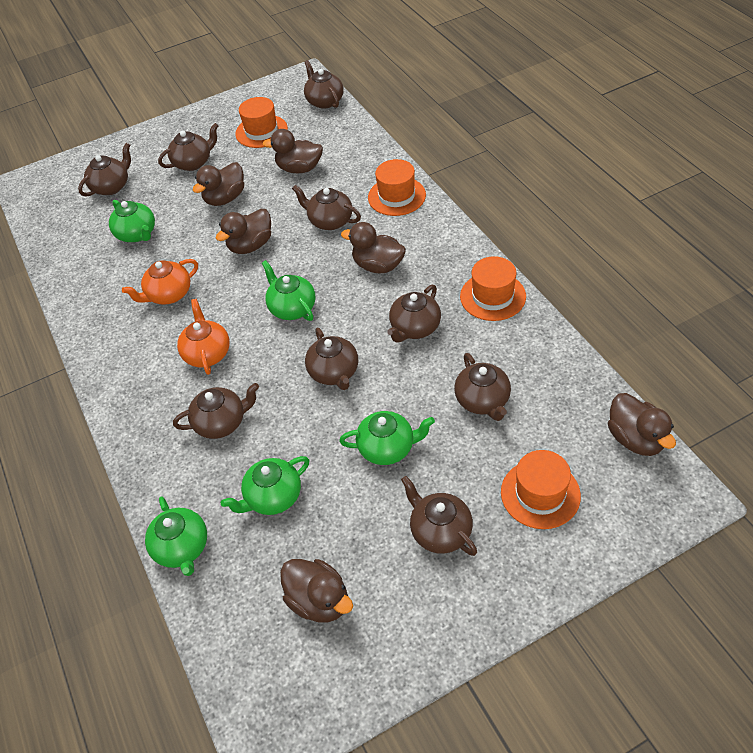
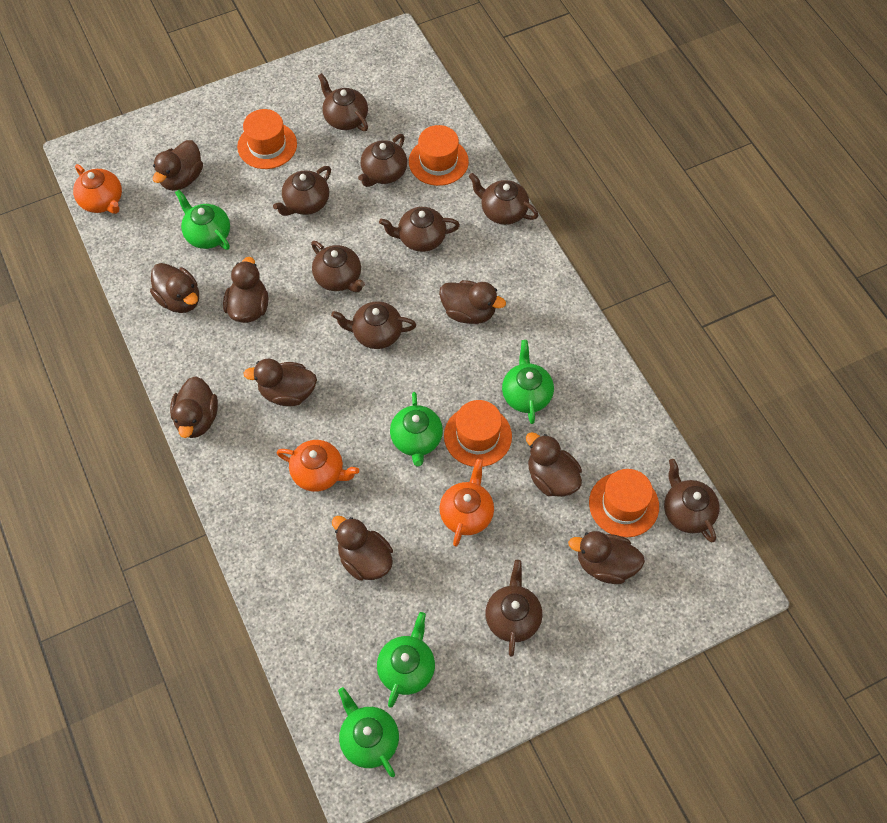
brown duck: 6 -> 9
orange teapot: 2 -> 3

